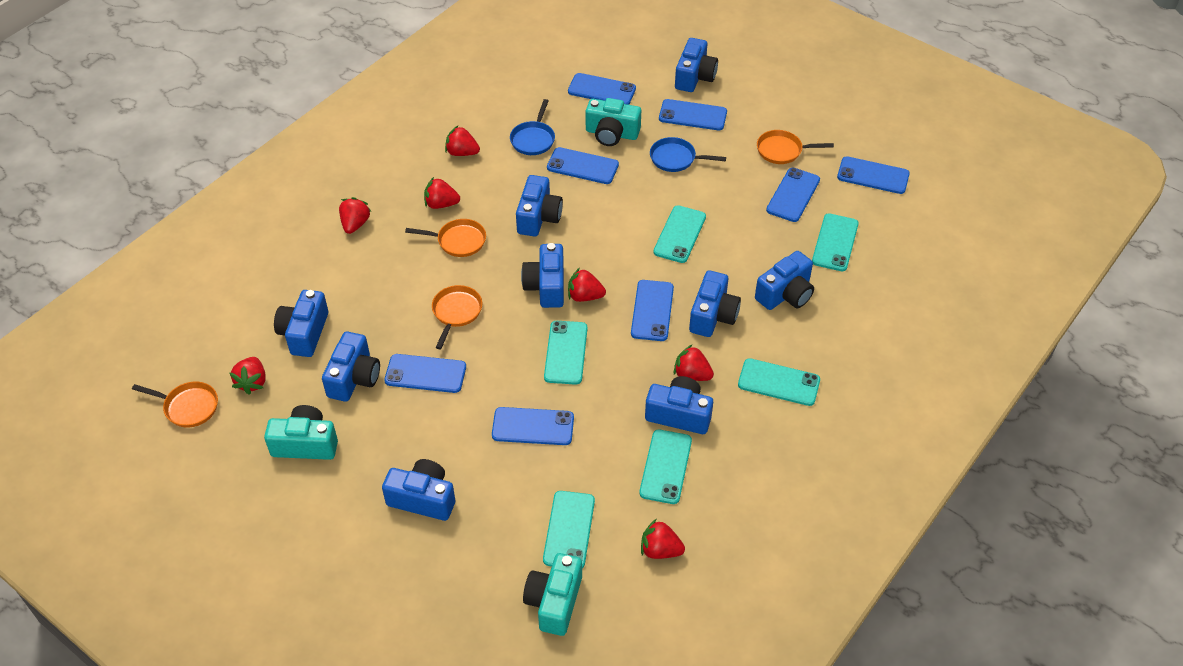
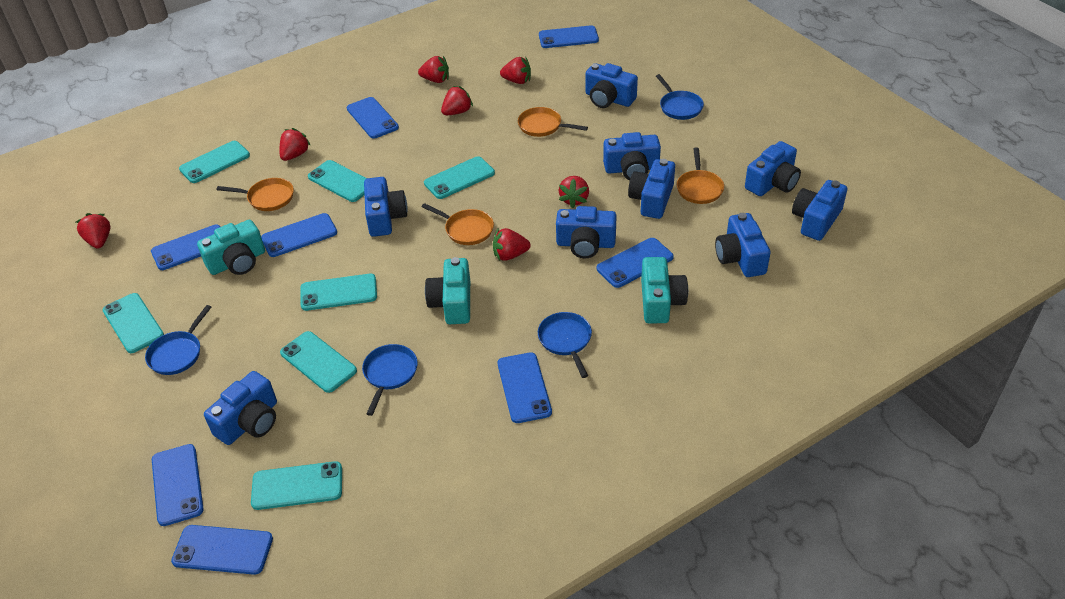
blue pan: 2 -> 4
turquoise phone: 6 -> 7

